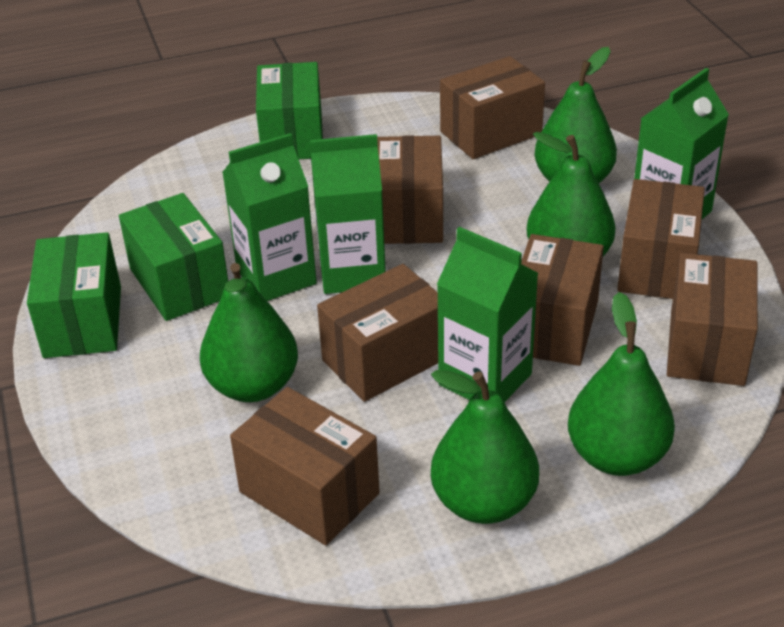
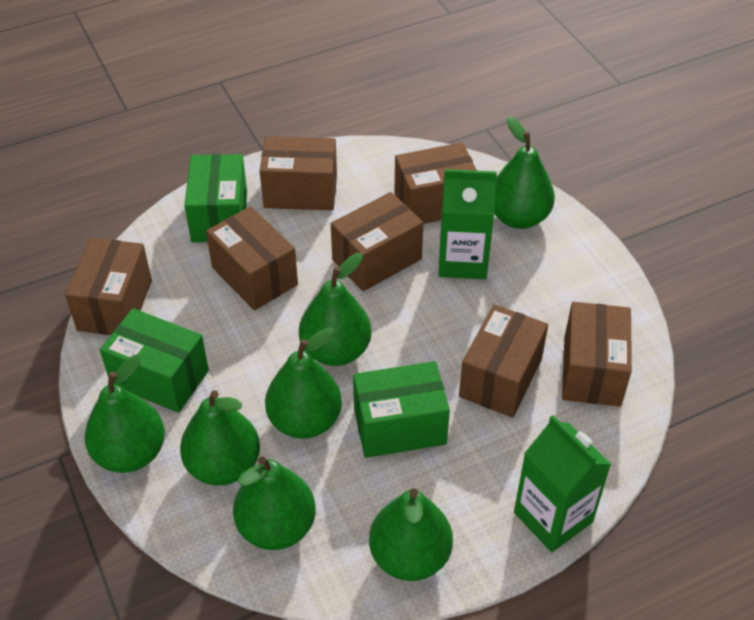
green carton: 4 -> 2
green pear: 5 -> 7

